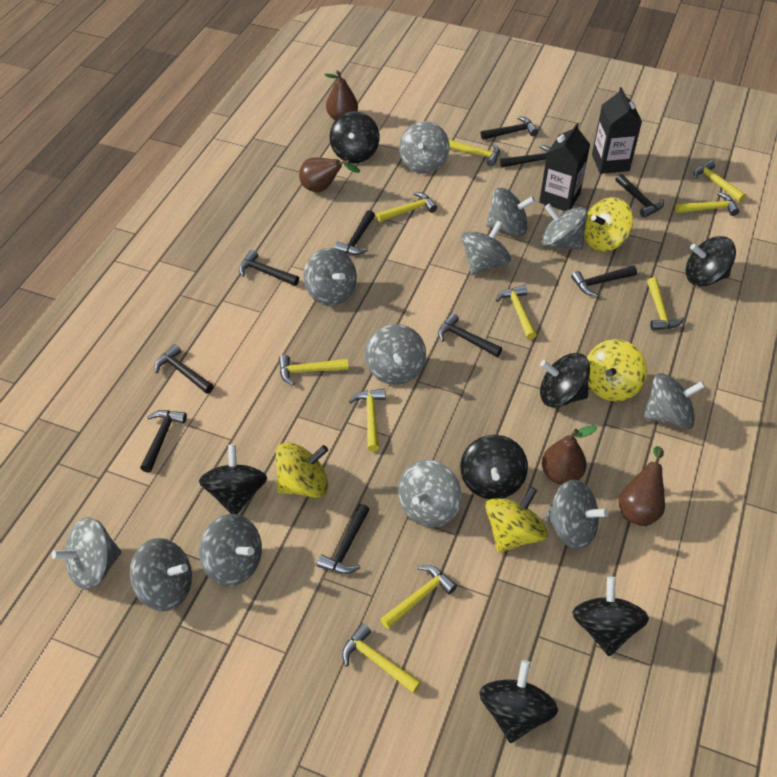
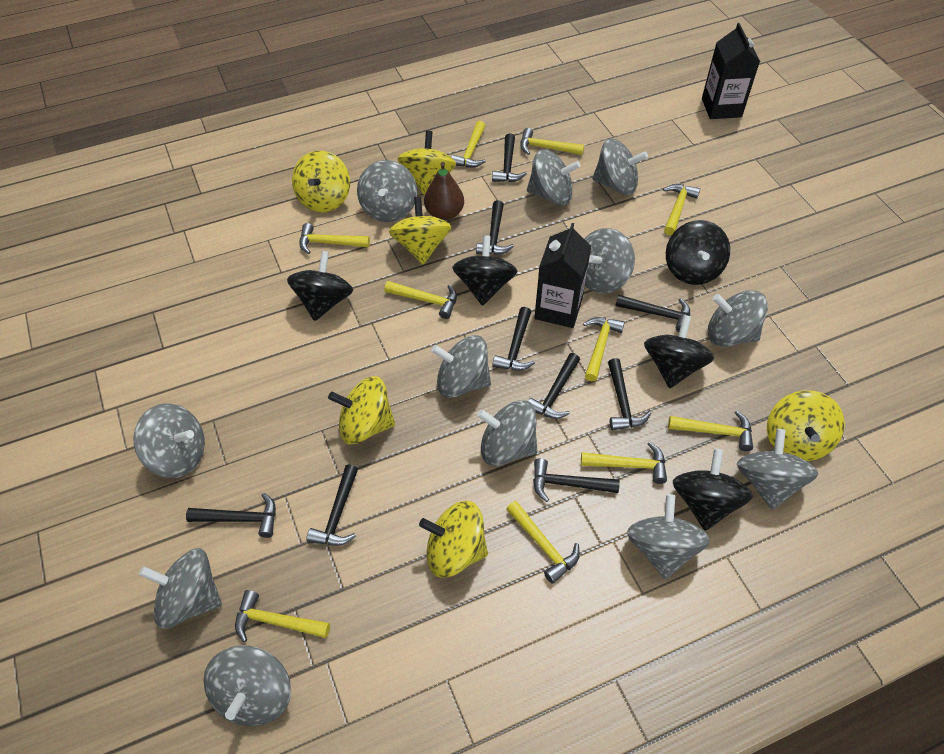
black hammer: 10 -> 9
black spinning top: 7 -> 5
brown pear: 4 -> 1
yellow spinning top: 4 -> 6

